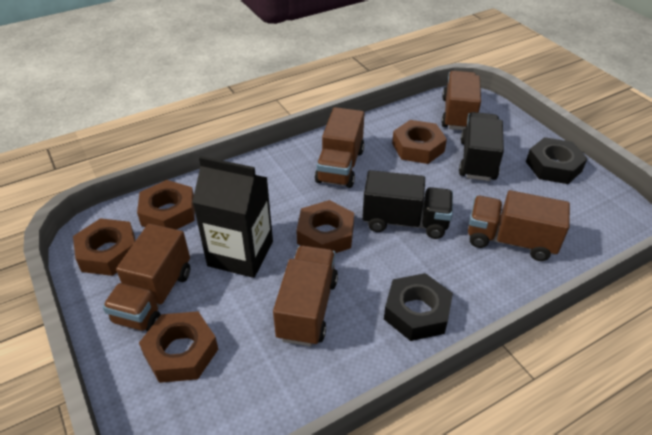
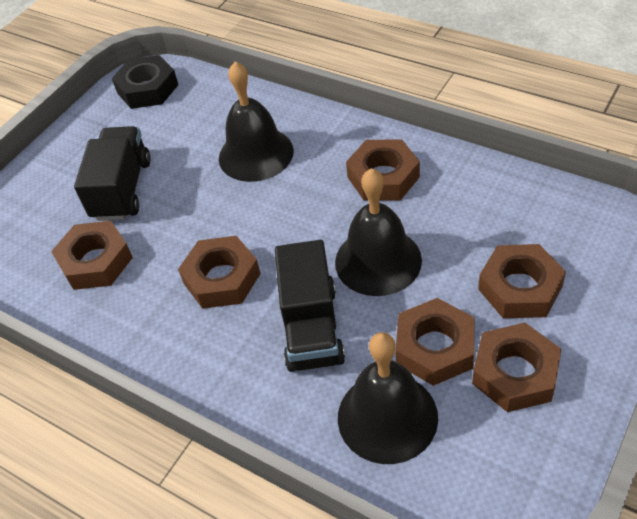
black bell: 0 -> 3
black carton: 1 -> 0
black nut: 2 -> 1
brown nut: 5 -> 6
brown truck: 5 -> 0

